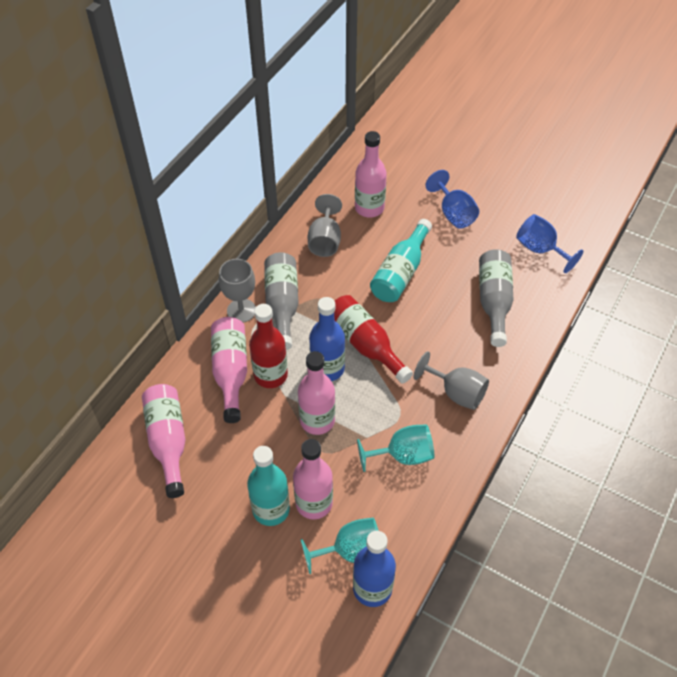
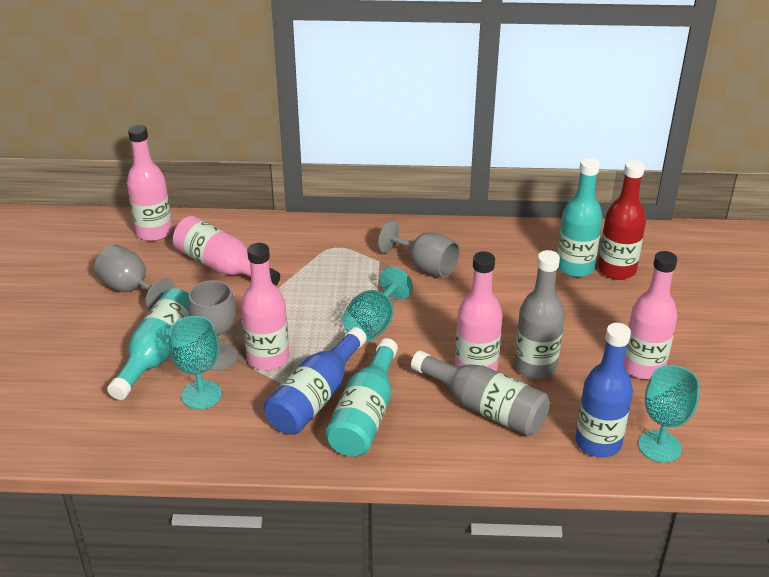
blue goblet: 2 -> 0
red bottle: 2 -> 1
turquoise bottle: 2 -> 3
turquoise goblet: 2 -> 3

